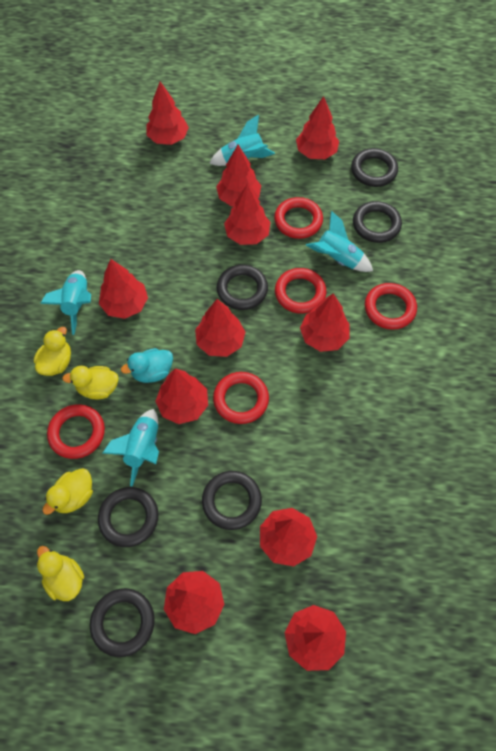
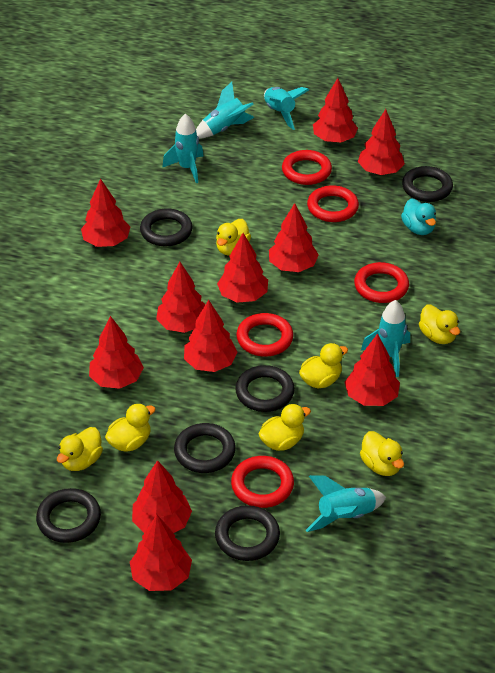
turquoise rocket: 4 -> 5
yellow duck: 4 -> 7

